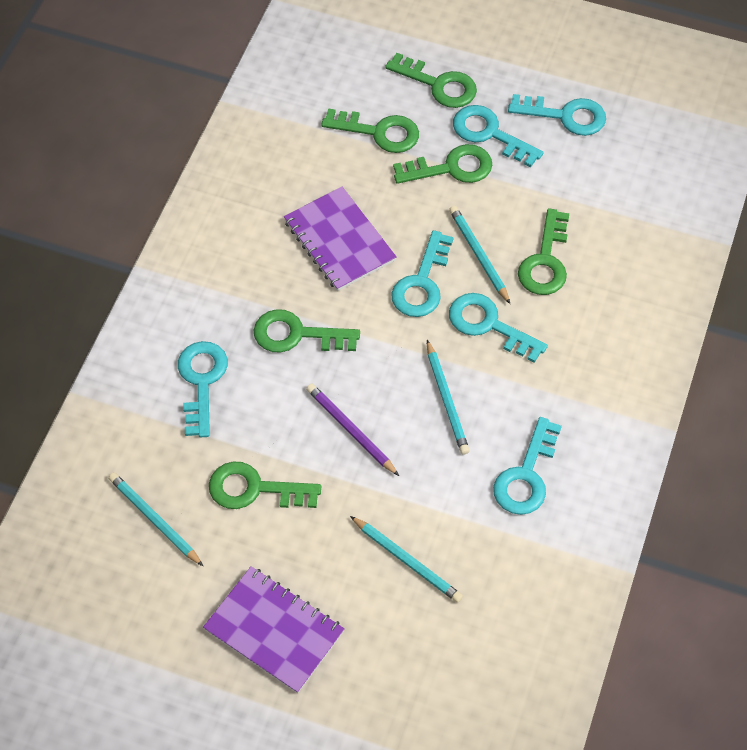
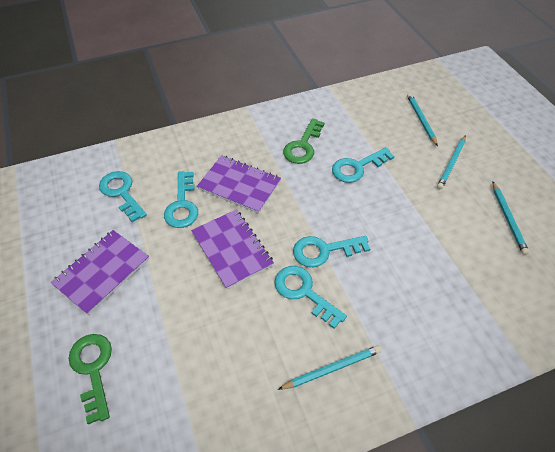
green key: 6 -> 2
purple notebook: 2 -> 3
purple pencil: 1 -> 0
turquoise key: 6 -> 5

